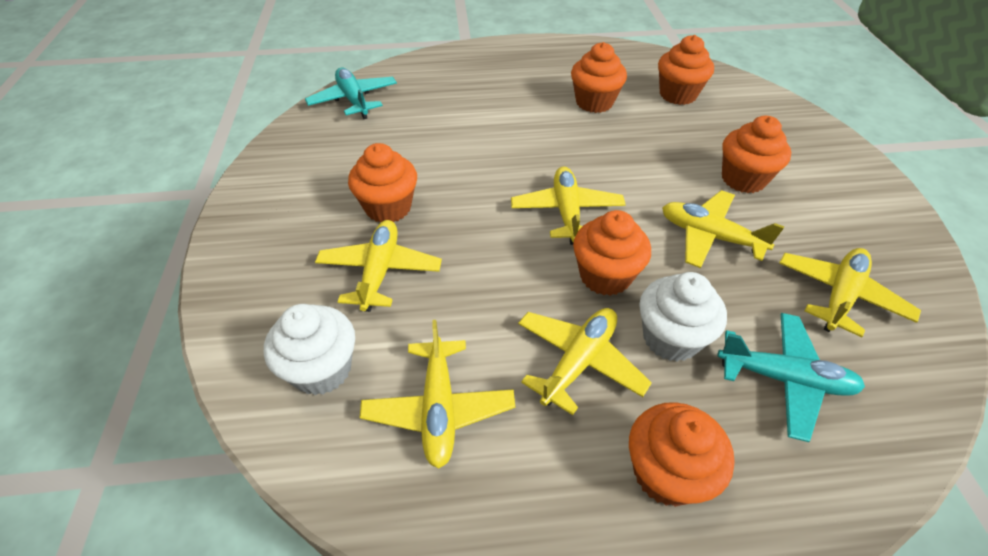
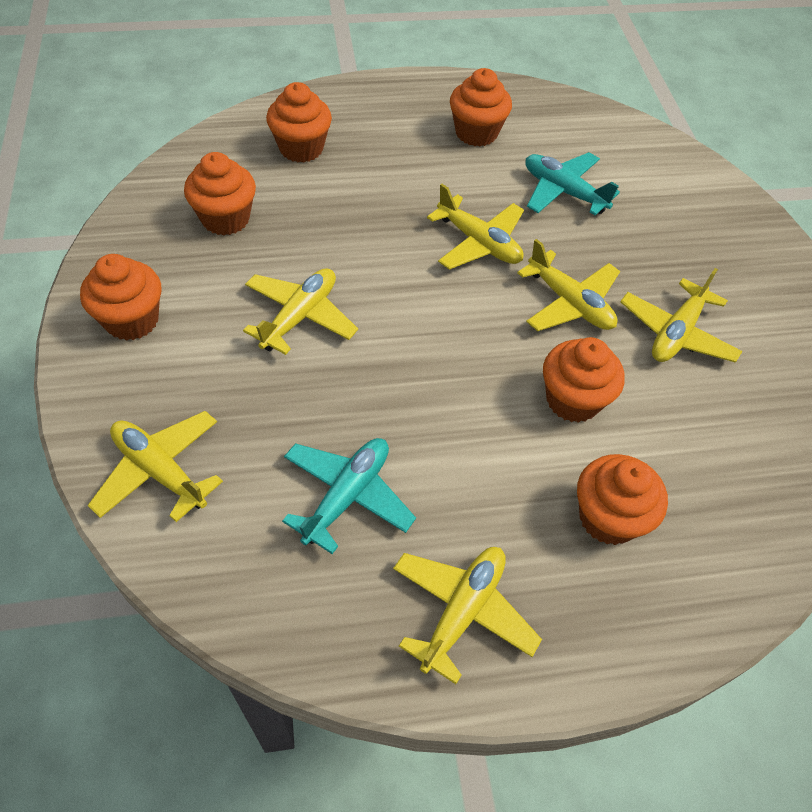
white cupcake: 2 -> 0

